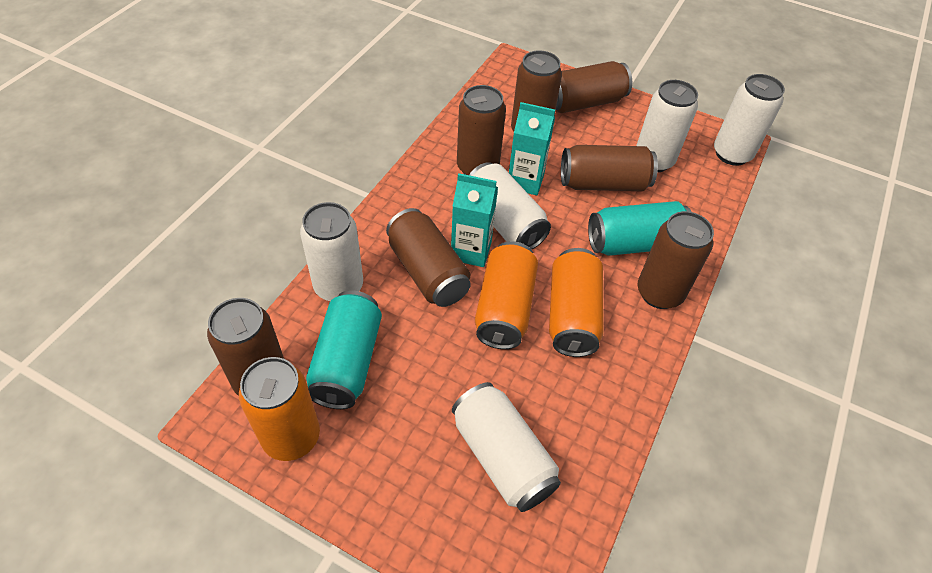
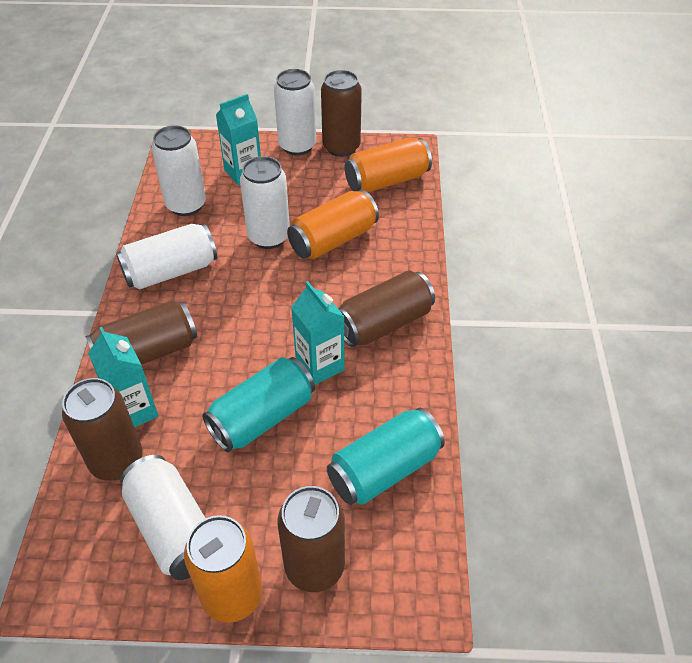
brown can: 7 -> 5
turquoise carton: 2 -> 3

